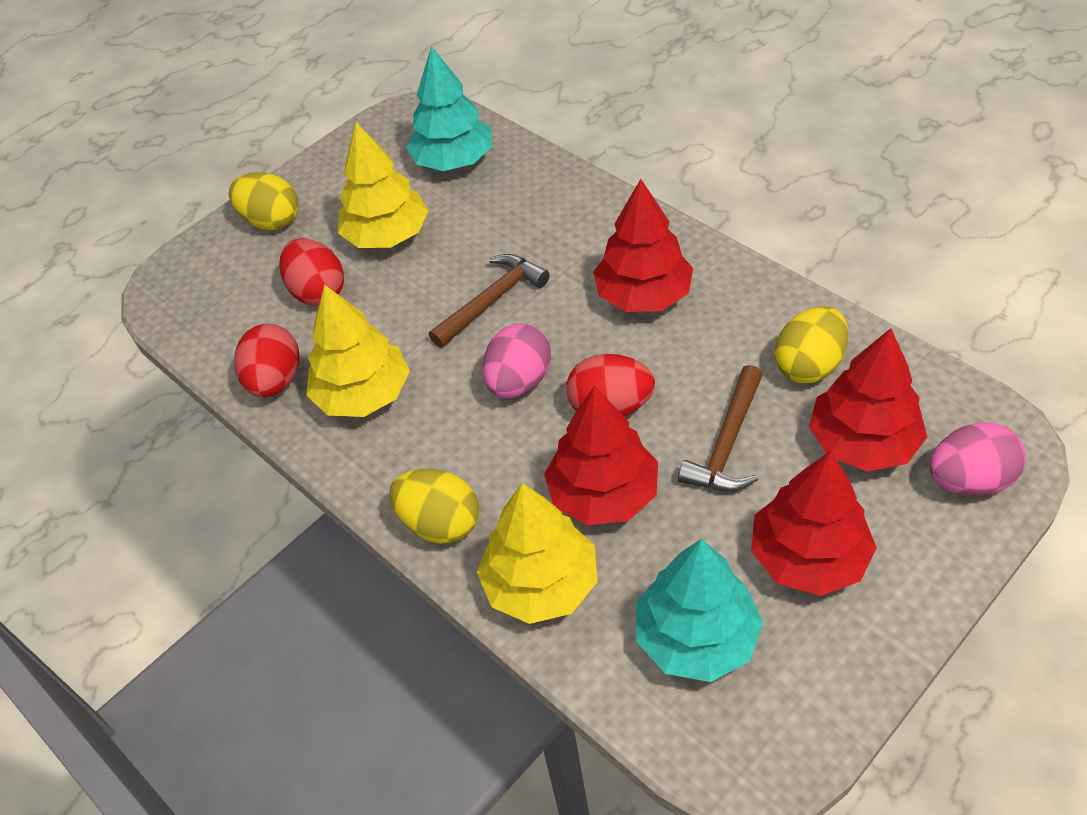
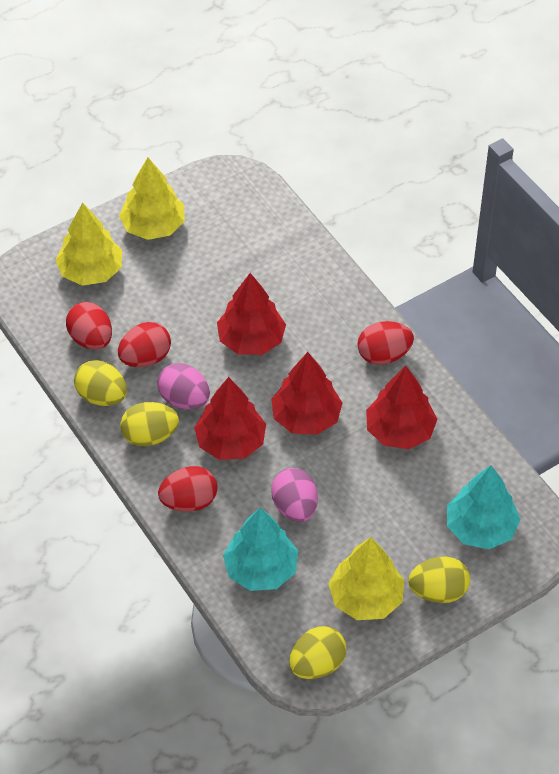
brown hammer: 2 -> 0
red egg: 3 -> 4
yellow egg: 3 -> 4

